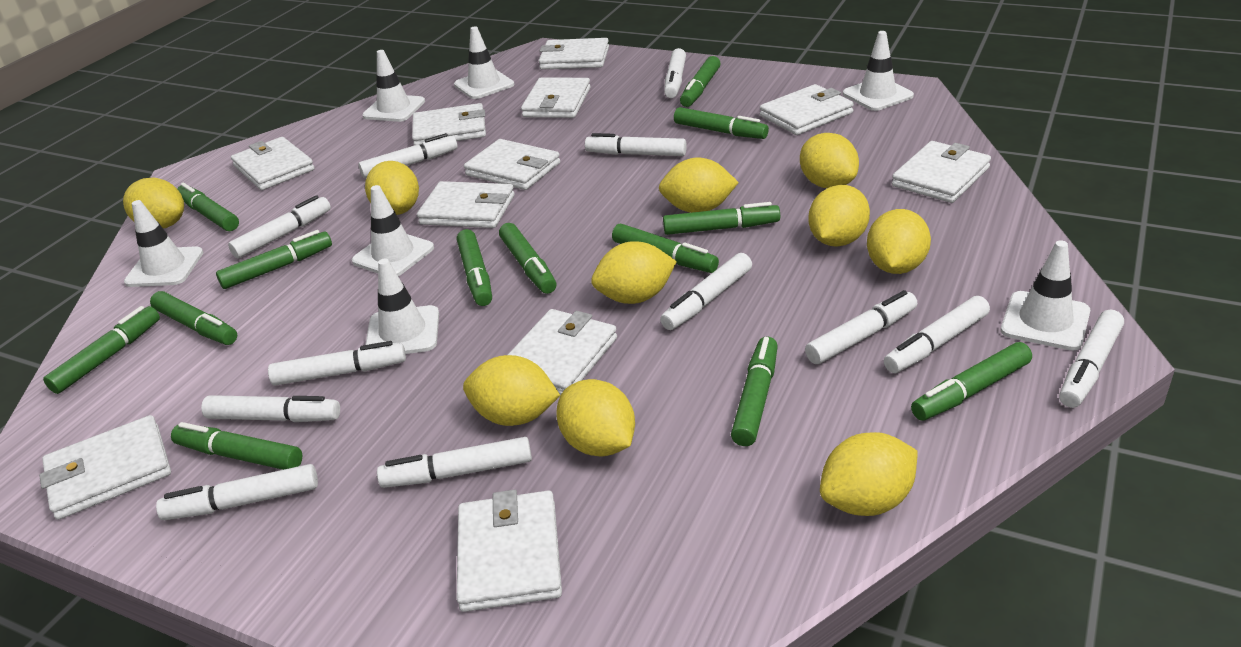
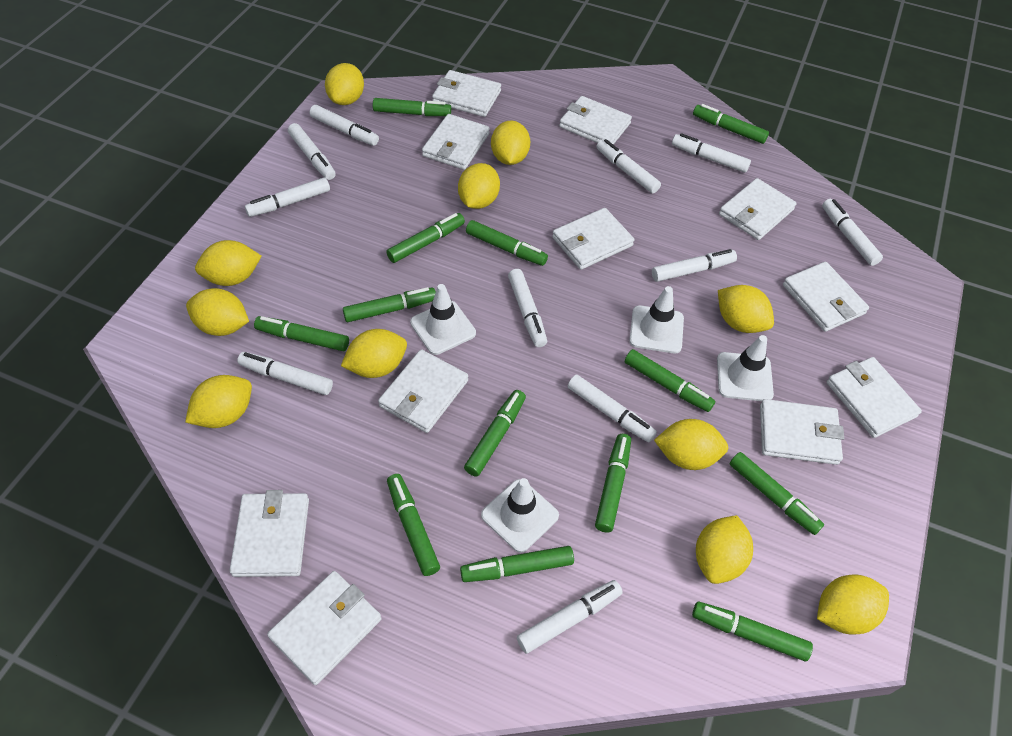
white marker: 12 -> 11
white traffic cone: 7 -> 4
yellow lemon: 10 -> 11

